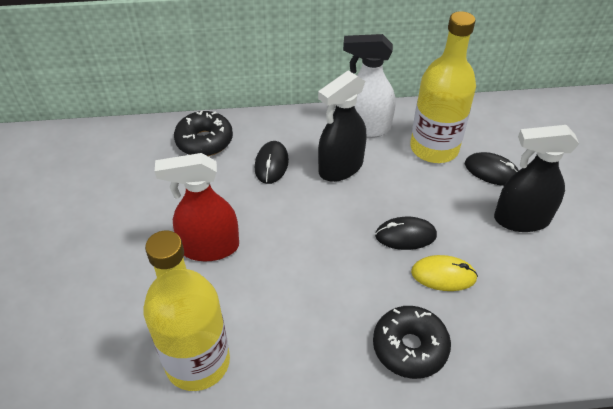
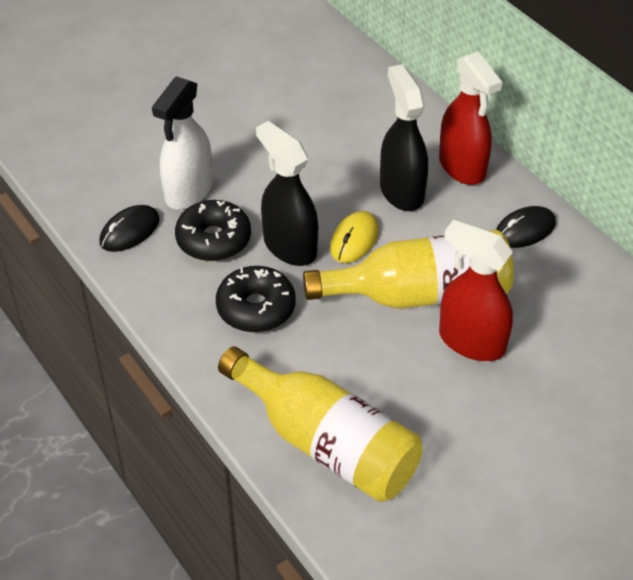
black mouse: 3 -> 2
red spray bottle: 1 -> 2

